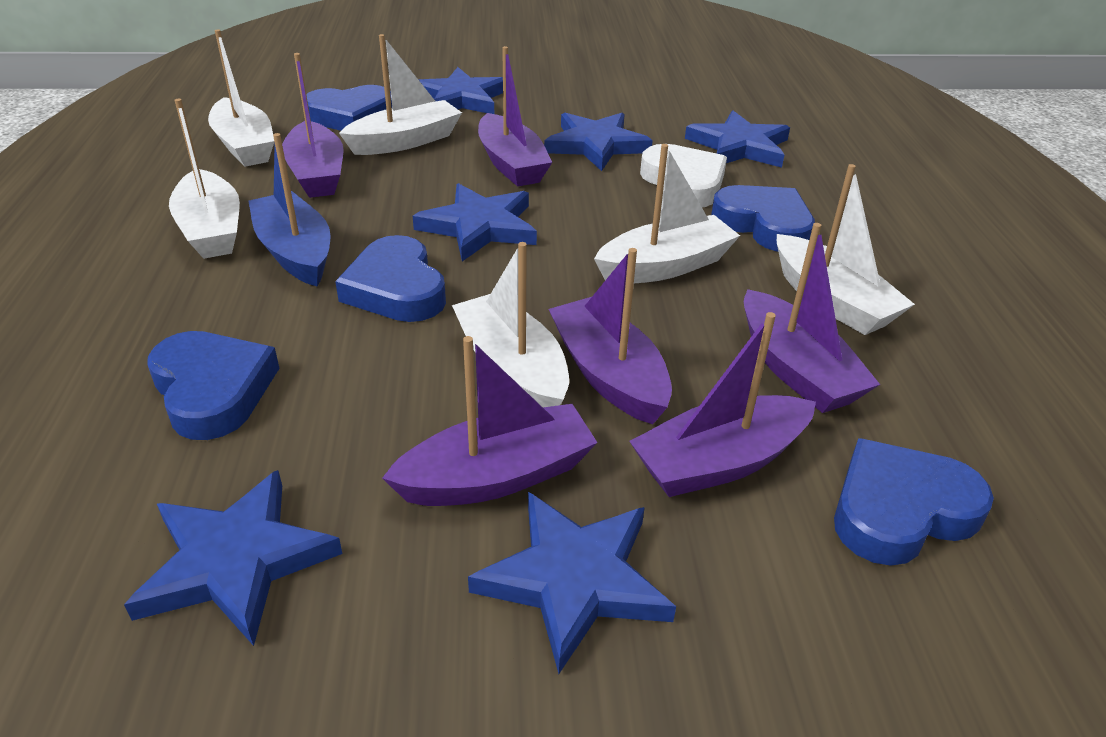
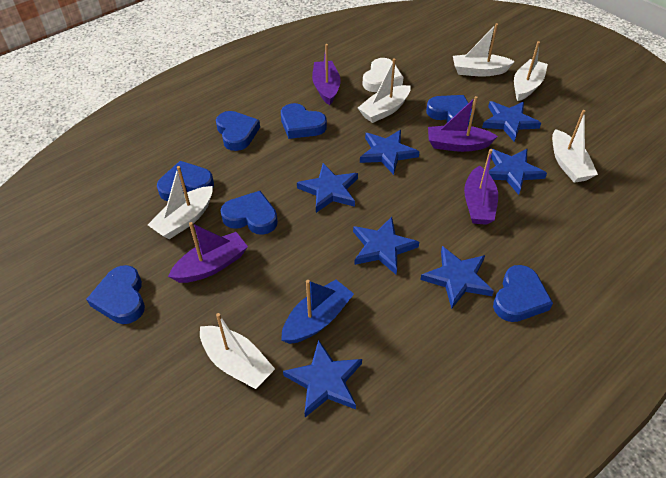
blue heart: 5 -> 7
blue star: 6 -> 7
purple boat: 6 -> 4

